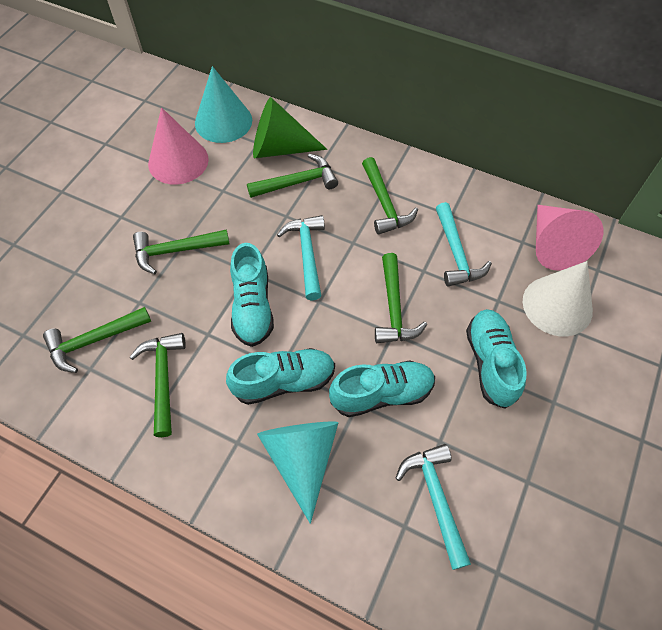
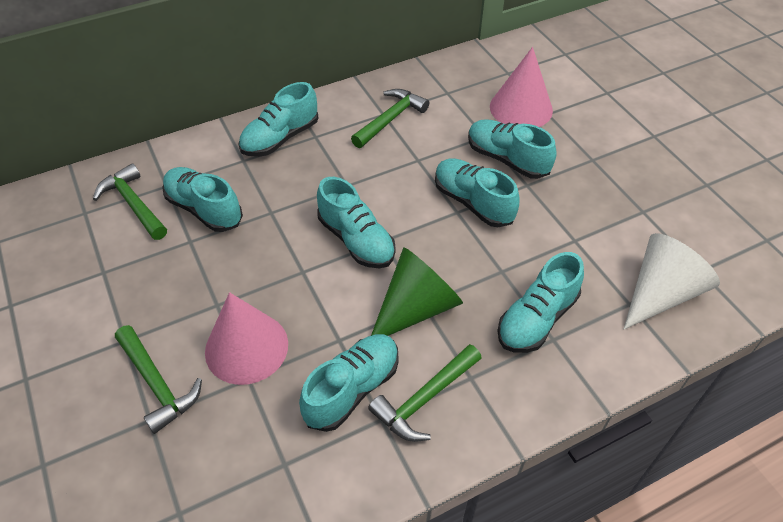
green hammer: 6 -> 4
turquoise cone: 2 -> 0
turquoise hammer: 3 -> 0
turquoise shoe: 4 -> 7

